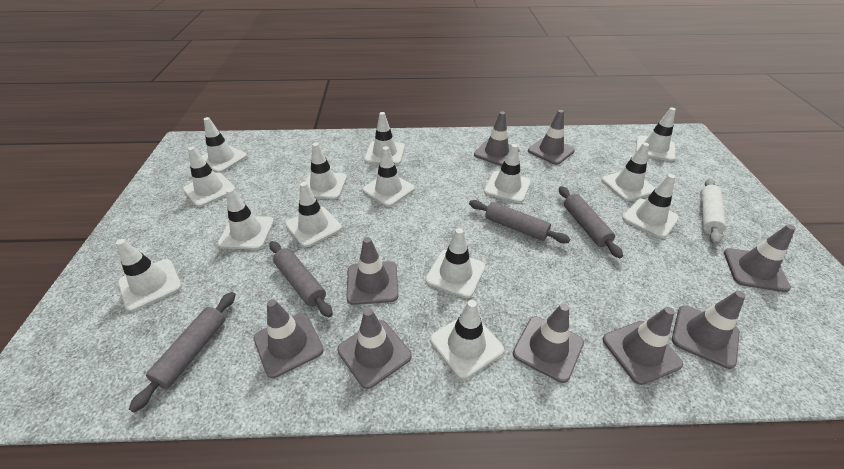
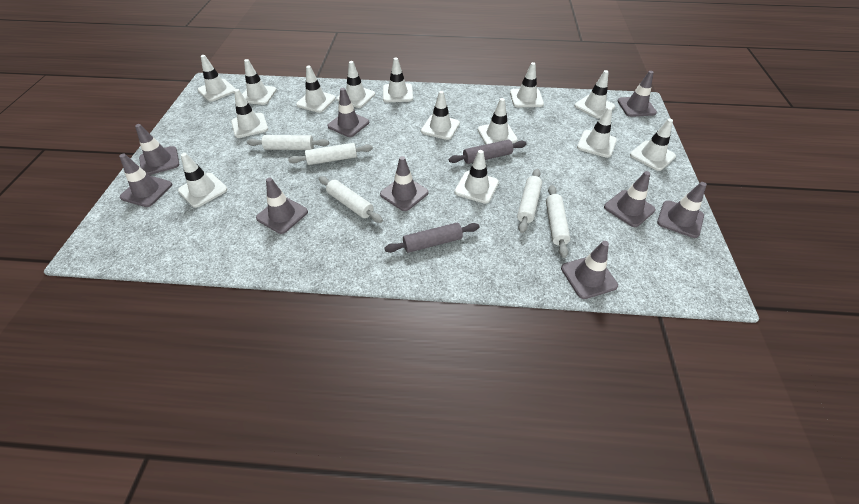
grey rolling pin: 4 -> 2
white rolling pin: 1 -> 5

